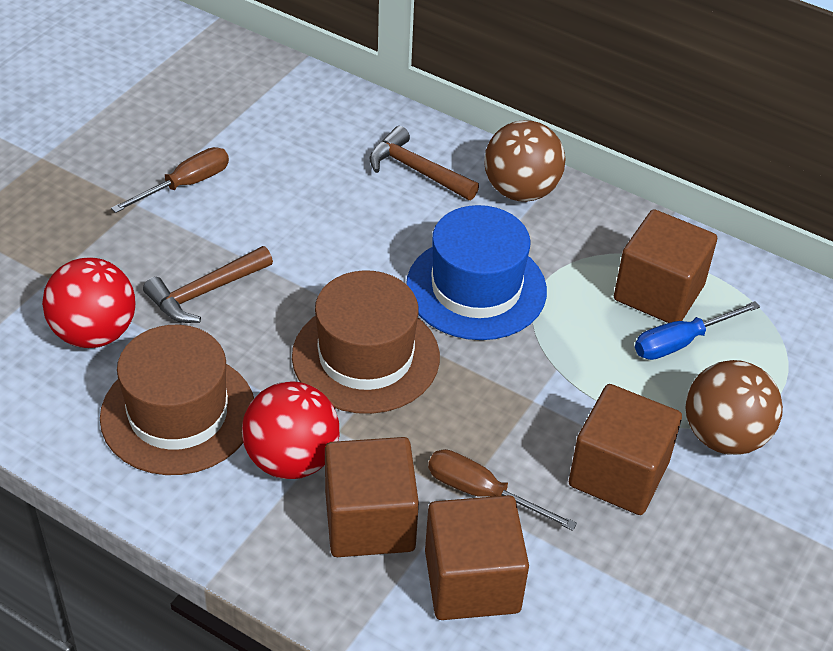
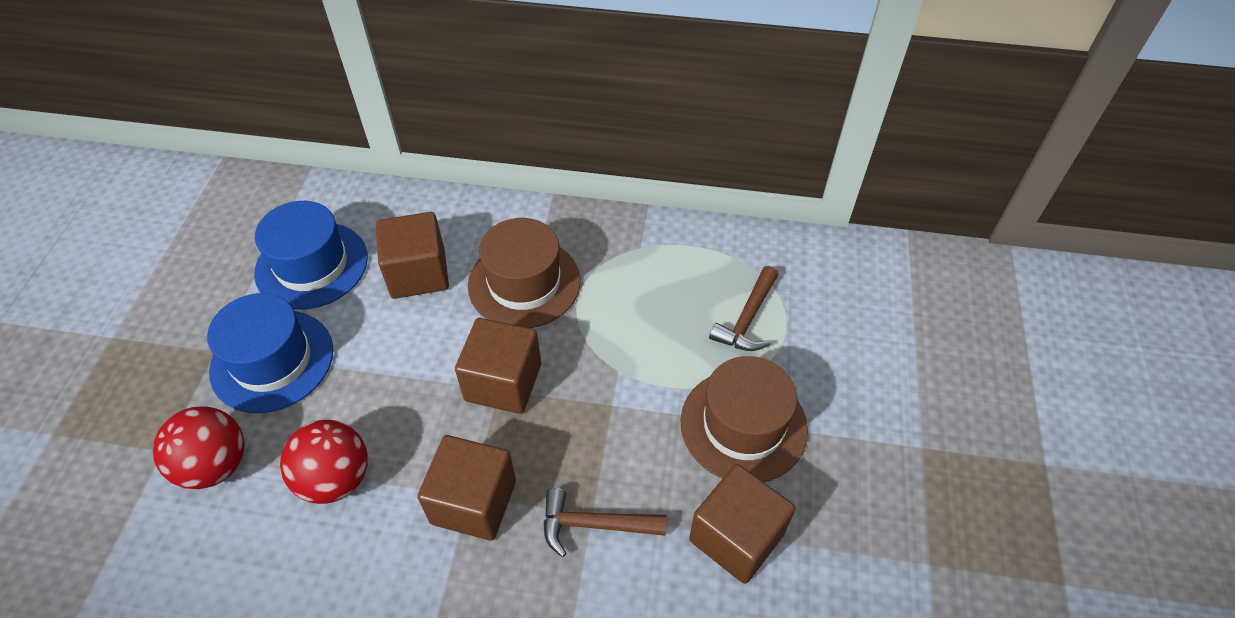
blue hat: 1 -> 2
blue screwdriver: 1 -> 0
brown ball: 2 -> 0
brown screwdriver: 2 -> 0

